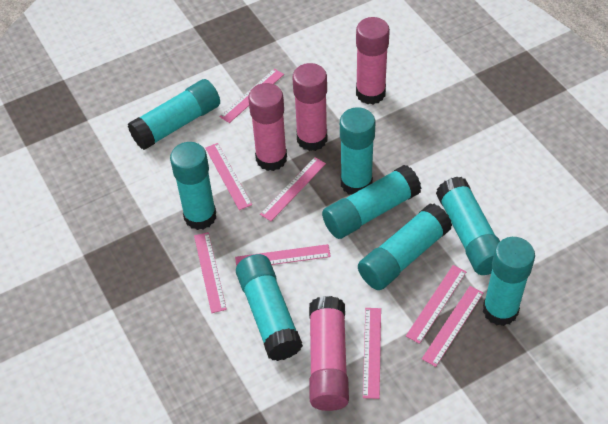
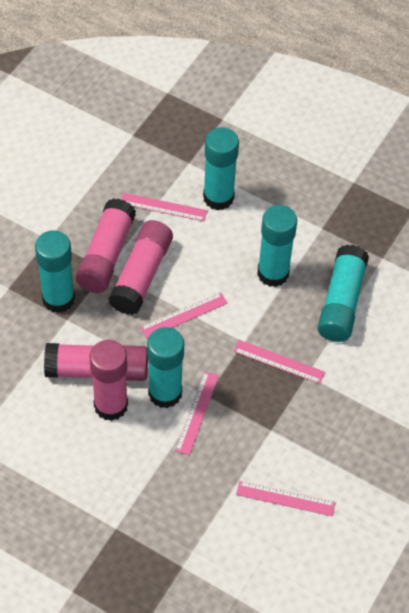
pink ruler: 8 -> 5
turquoise glue stick: 8 -> 5

